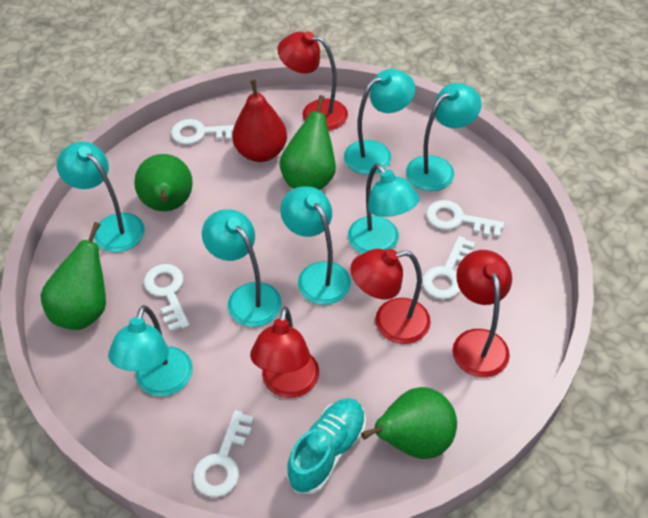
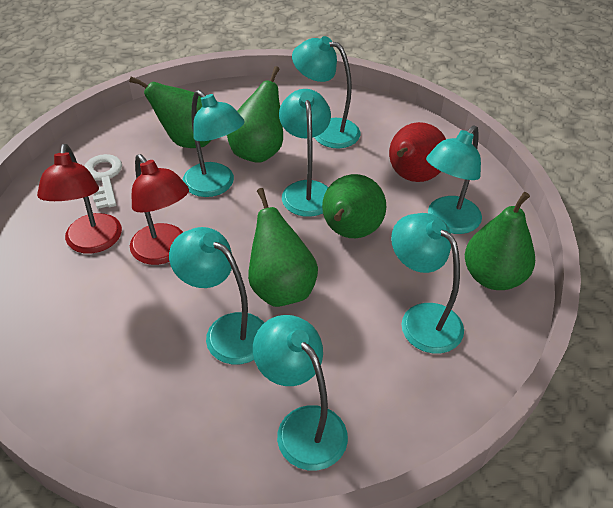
green pear: 4 -> 5
red lamp: 4 -> 2
turquoise shoe: 1 -> 0
white key: 5 -> 1

